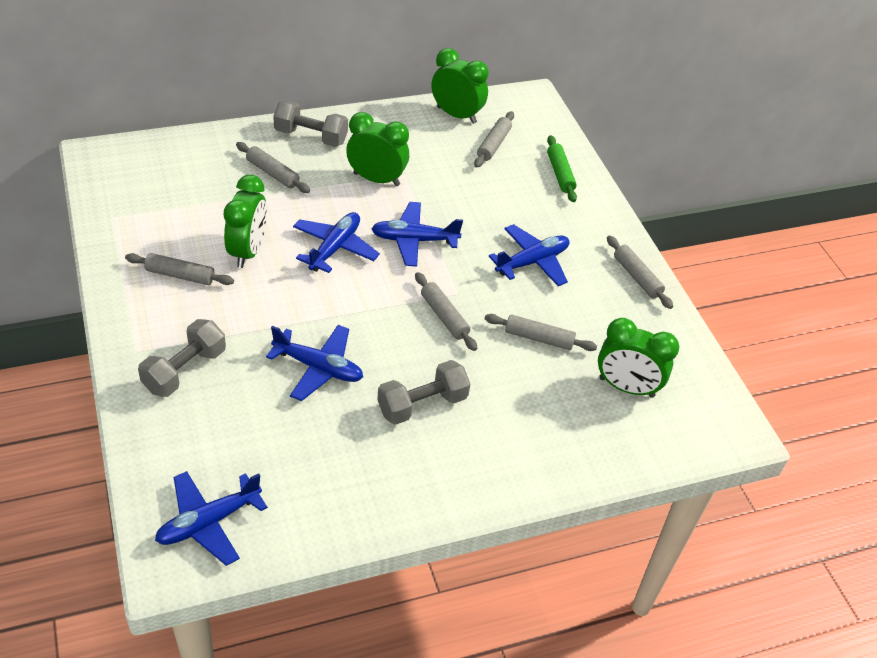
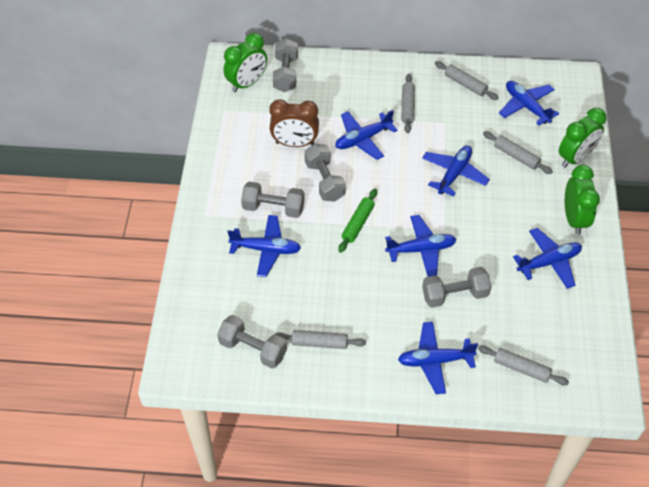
blue plane: 5 -> 7
brown clock: 0 -> 1
green clock: 4 -> 3
grey dumbbell: 3 -> 5
grey rolling pin: 6 -> 5

